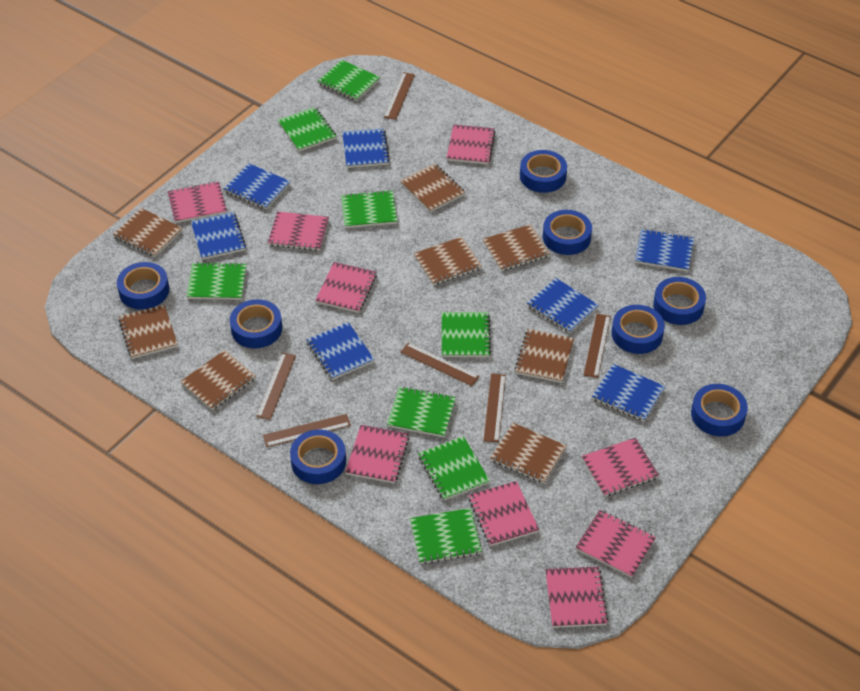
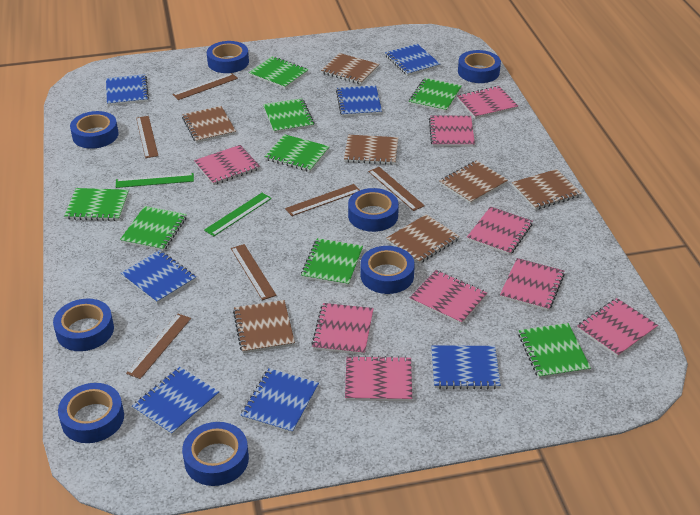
brown notebook: 8 -> 7
green ruler: 0 -> 2

